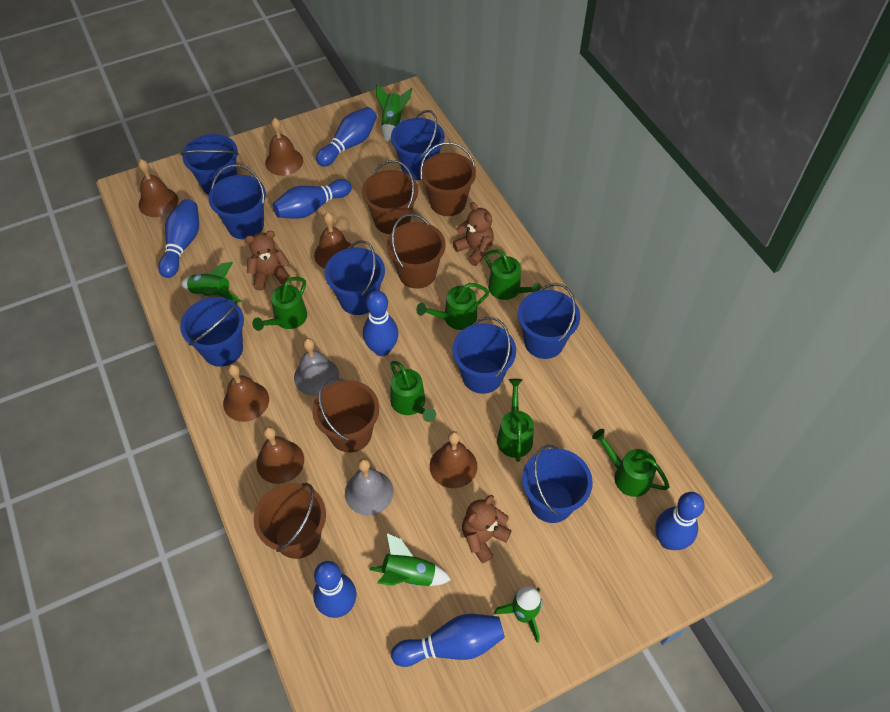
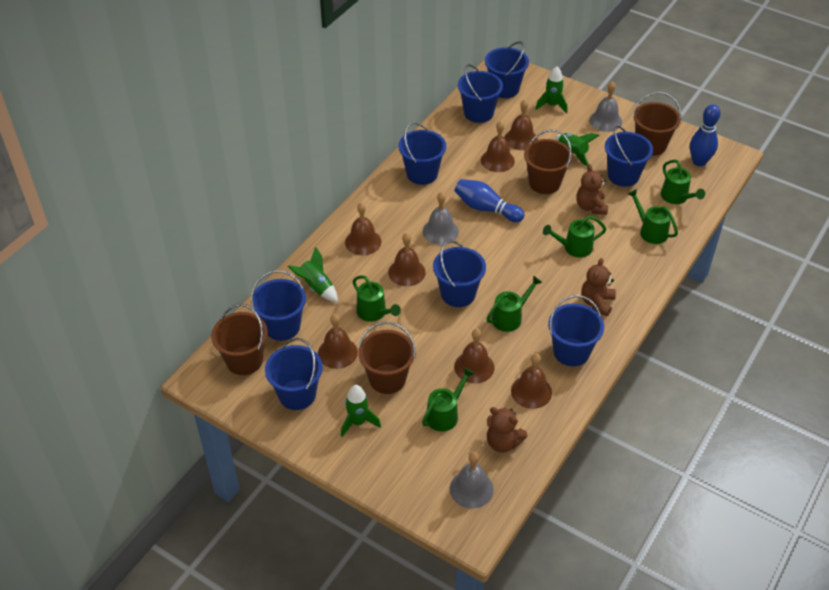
blue bowling pin: 7 -> 2
brown bell: 6 -> 7
brown bucket: 5 -> 4
grey bell: 2 -> 3

